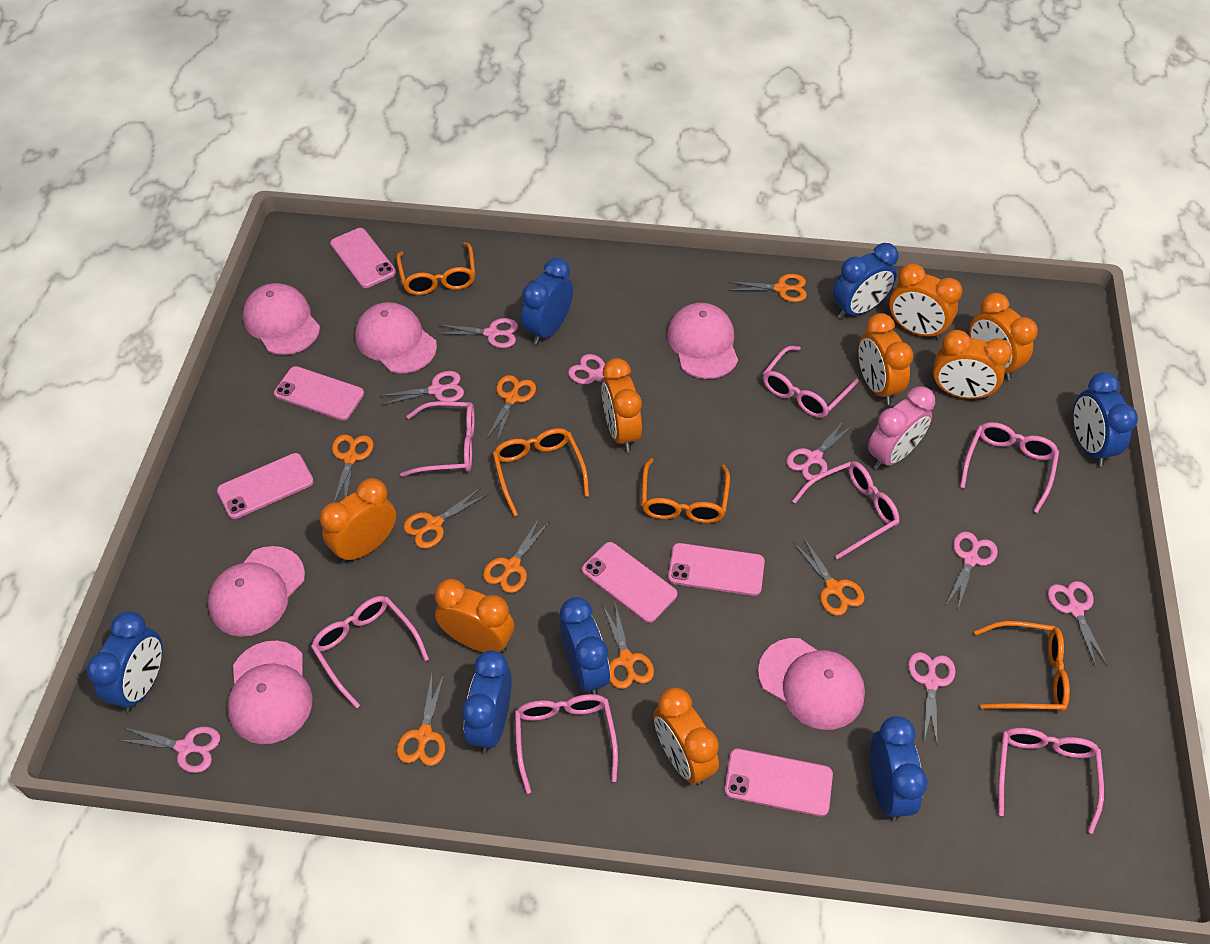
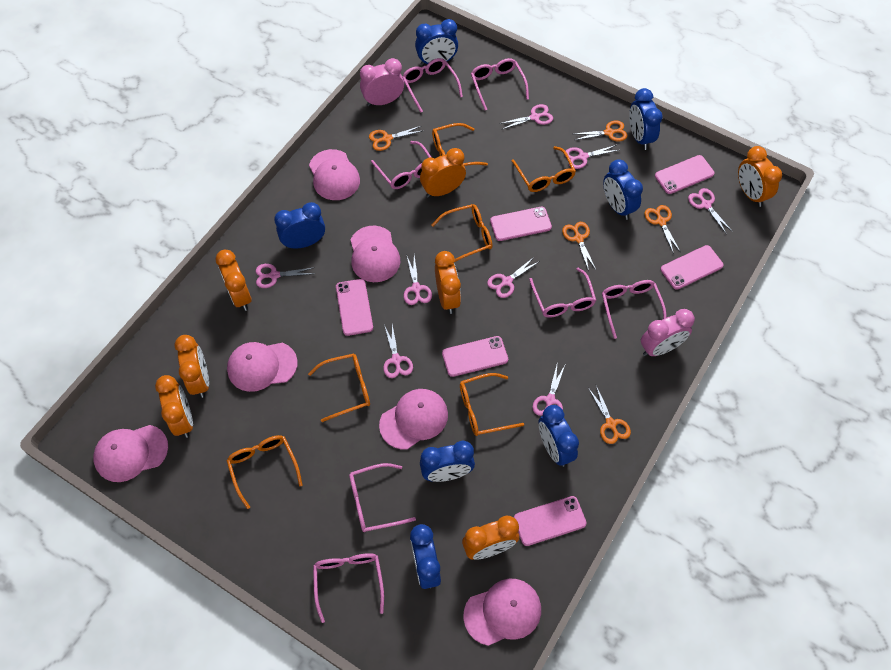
orange clock: 8 -> 7
orange glasses: 4 -> 6
orange scissors: 8 -> 5
pink clock: 1 -> 2

